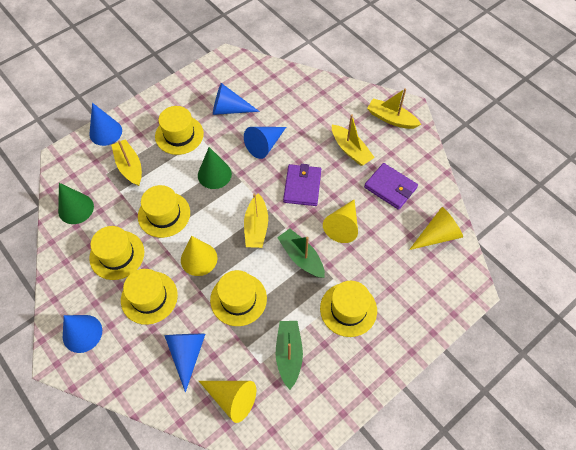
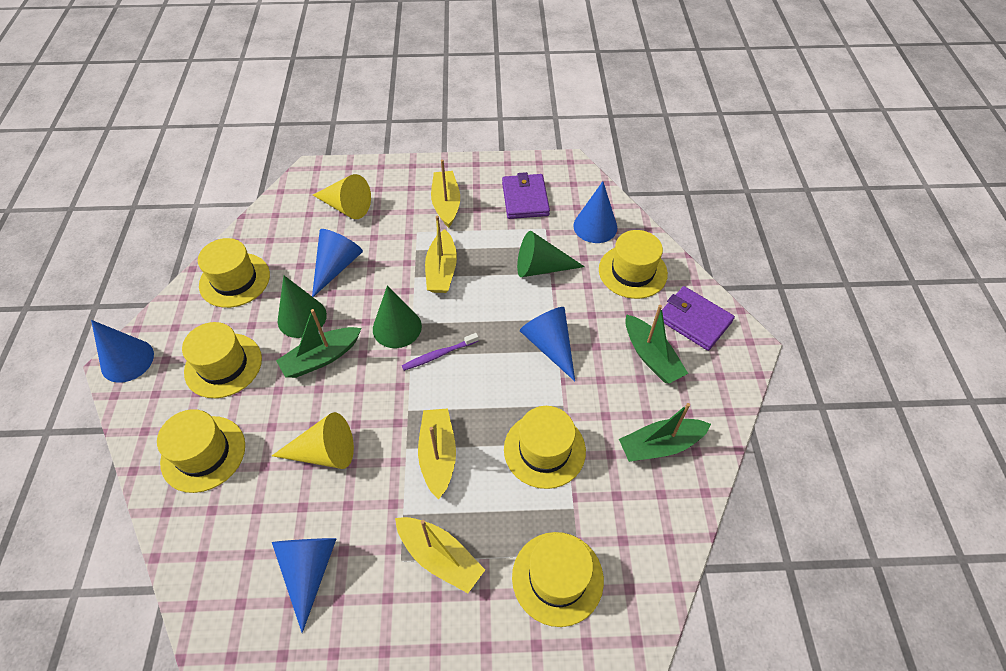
green boat: 2 -> 3
green cone: 2 -> 3
purple toothbrush: 0 -> 1
yellow cone: 4 -> 2

